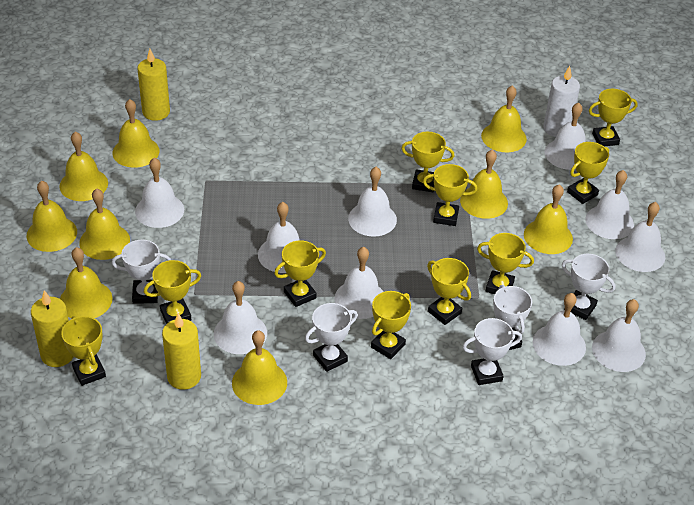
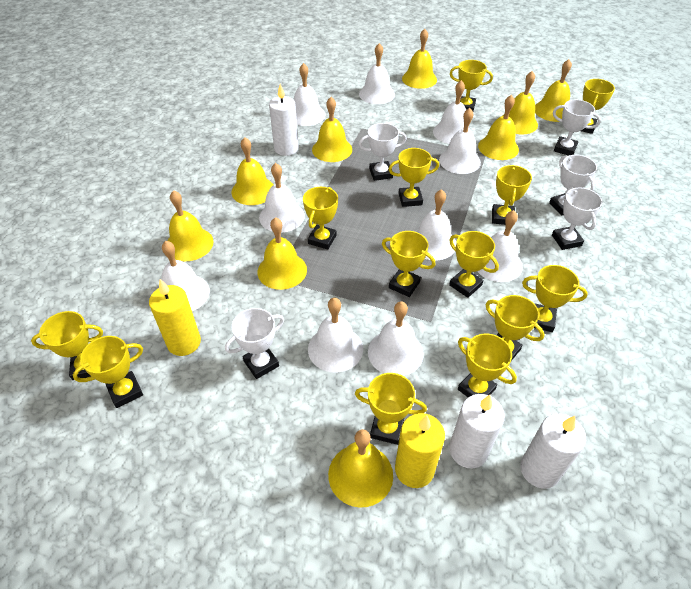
white candle: 1 -> 3
yellow candle: 3 -> 2
yellow trophy: 10 -> 13

